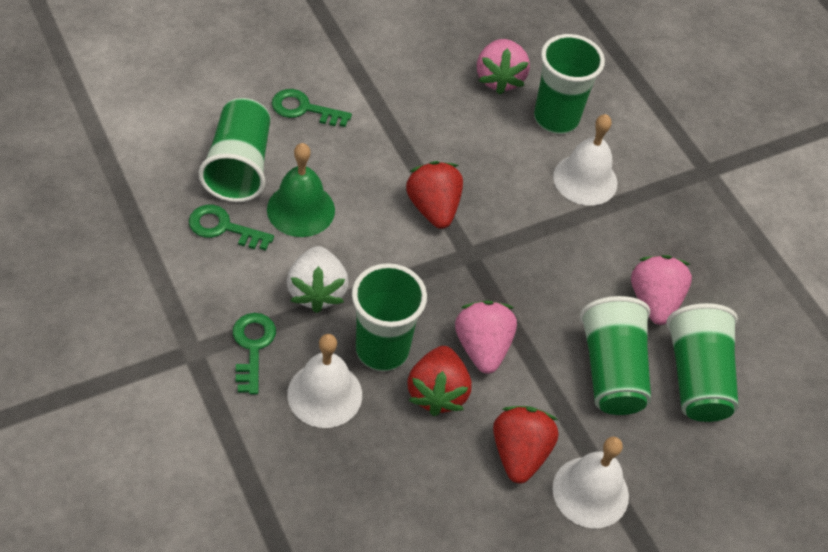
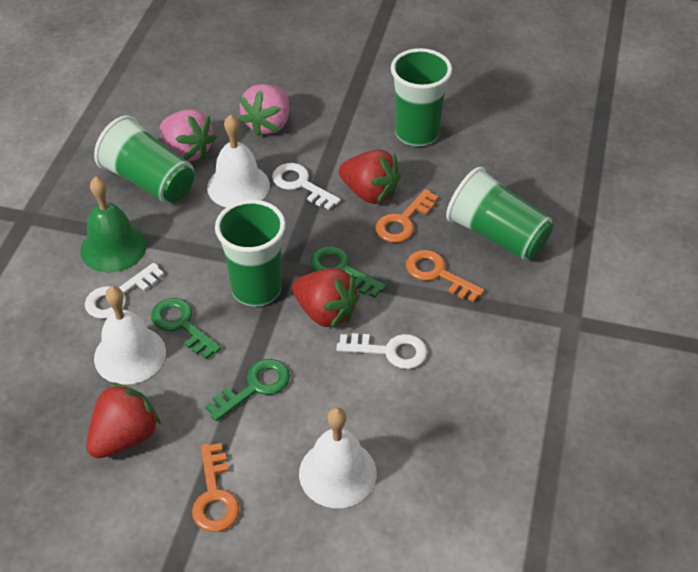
green cup: 5 -> 4
orange key: 0 -> 3
pink strawberry: 3 -> 2
white key: 0 -> 3
white strawberry: 1 -> 0

